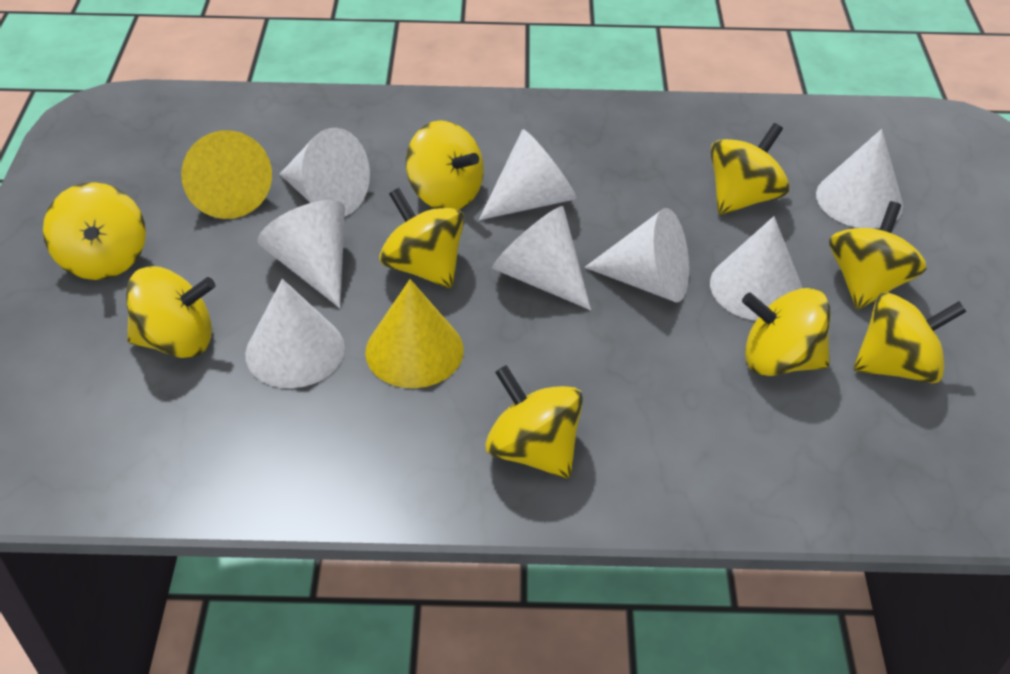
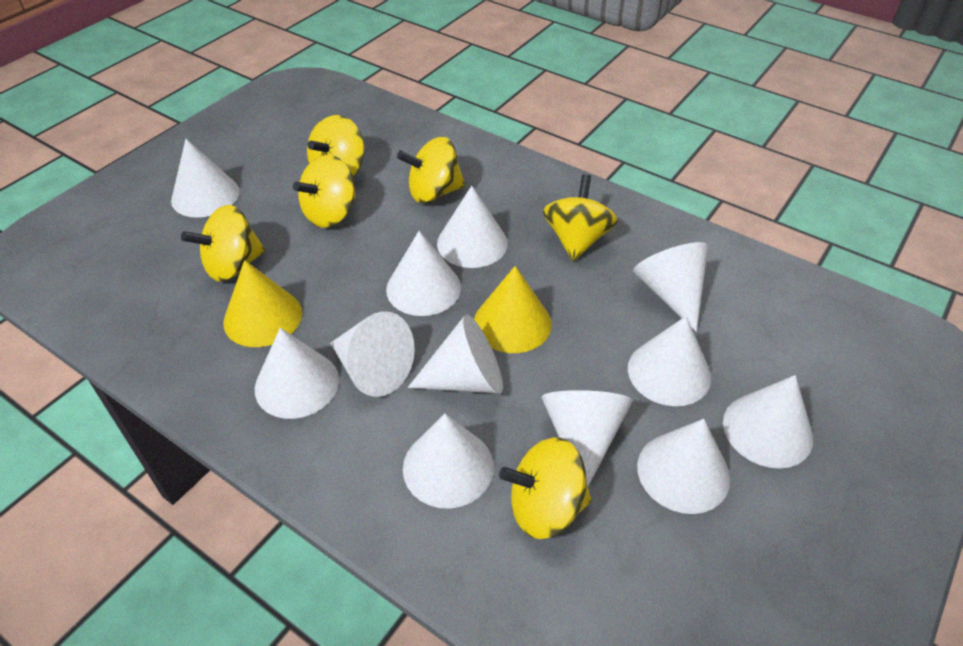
white cone: 8 -> 12
yellow spinning top: 9 -> 6

